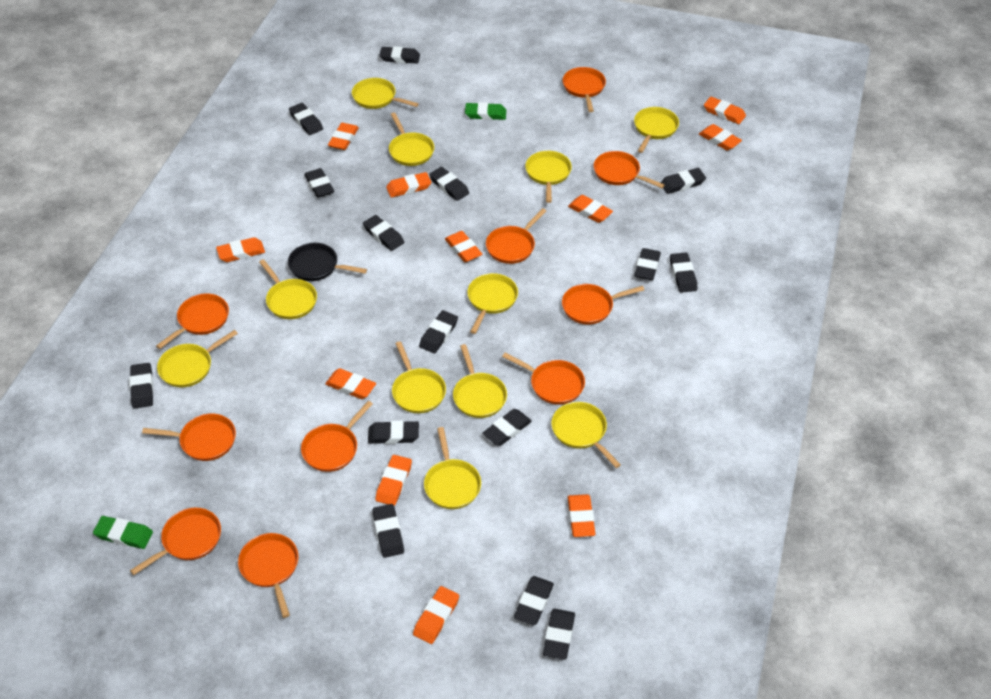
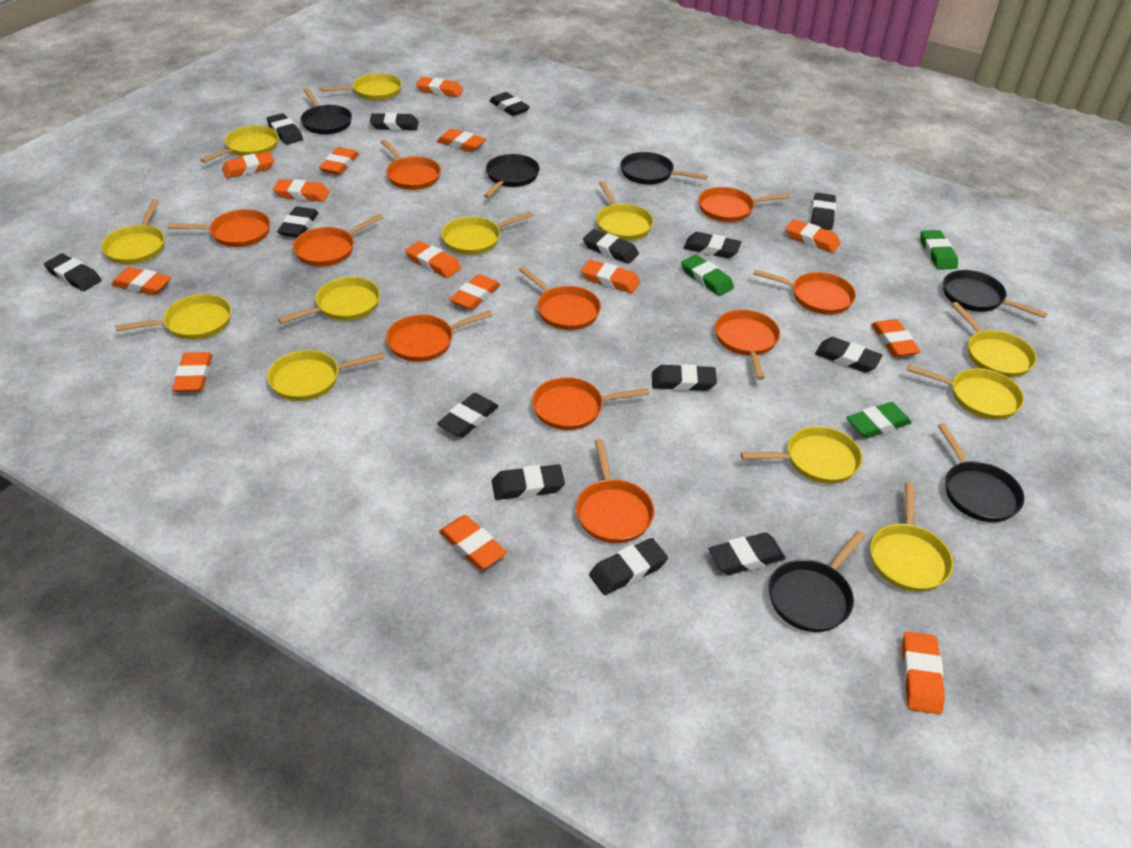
black eraser: 15 -> 14
black pan: 1 -> 6
green eraser: 2 -> 3
orange eraser: 11 -> 14
yellow pan: 11 -> 12

